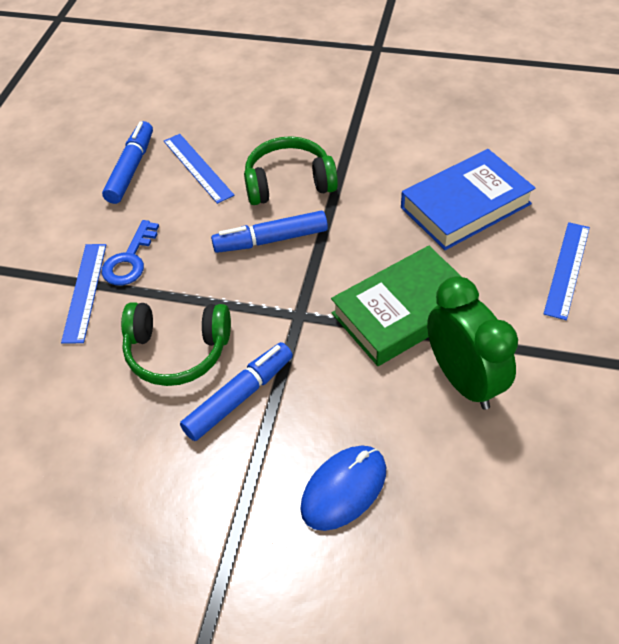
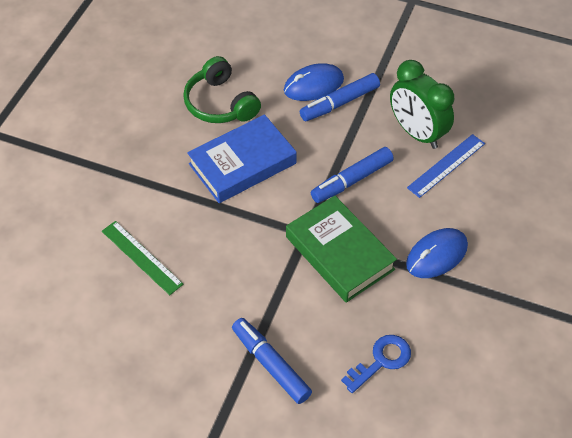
blue mouse: 1 -> 2
blue ruler: 3 -> 1
green headphones: 2 -> 1
green ruler: 0 -> 1

